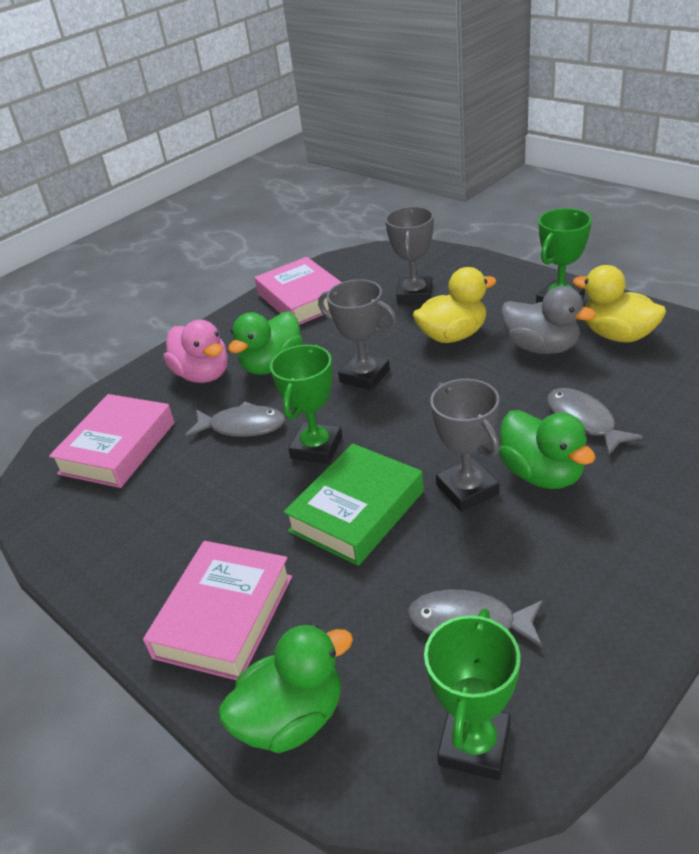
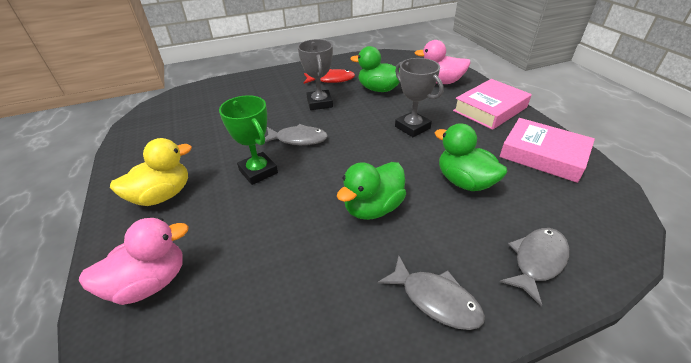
green book: 1 -> 0
green trophy: 3 -> 1
grey duck: 1 -> 0
grey trophy: 3 -> 2
pink book: 3 -> 2
pink duck: 1 -> 2
red fish: 0 -> 1
yellow duck: 2 -> 1

